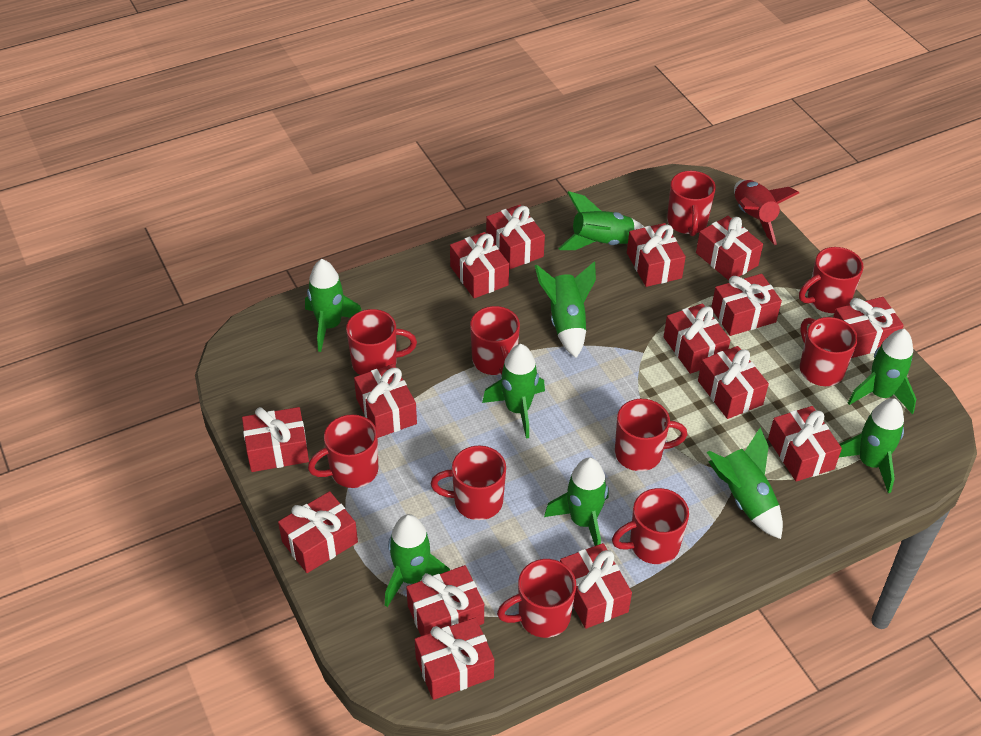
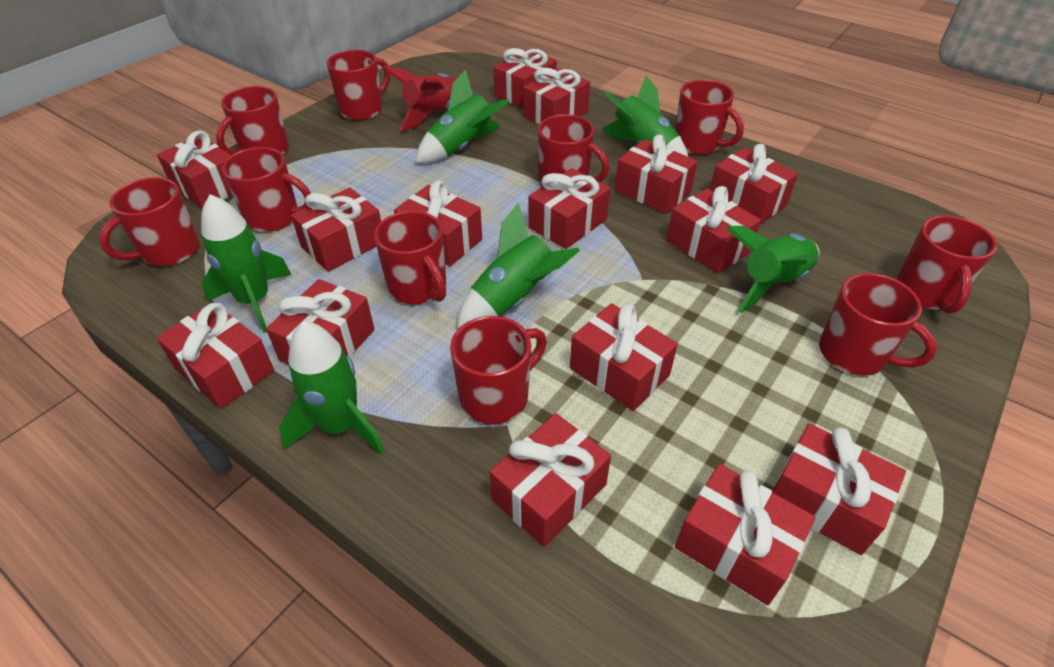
green rocket: 9 -> 6

